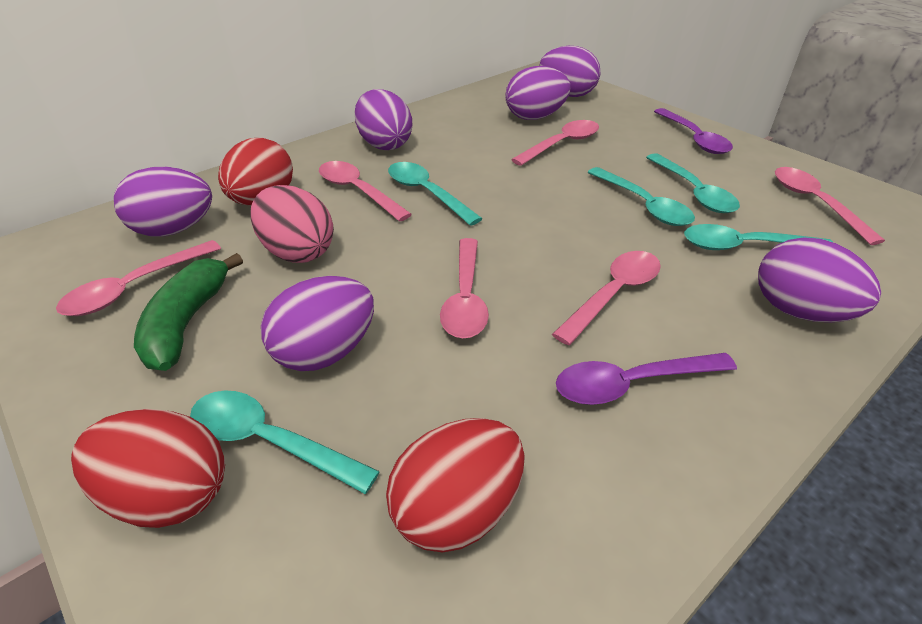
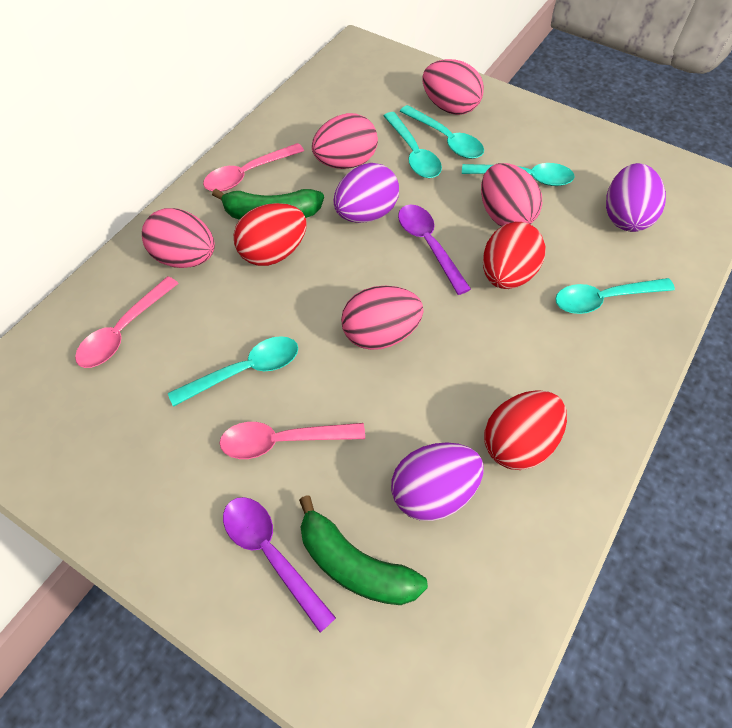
green banana: 1 -> 2
pink egg: 1 -> 5
pink spoon: 6 -> 3
purple egg: 6 -> 3

